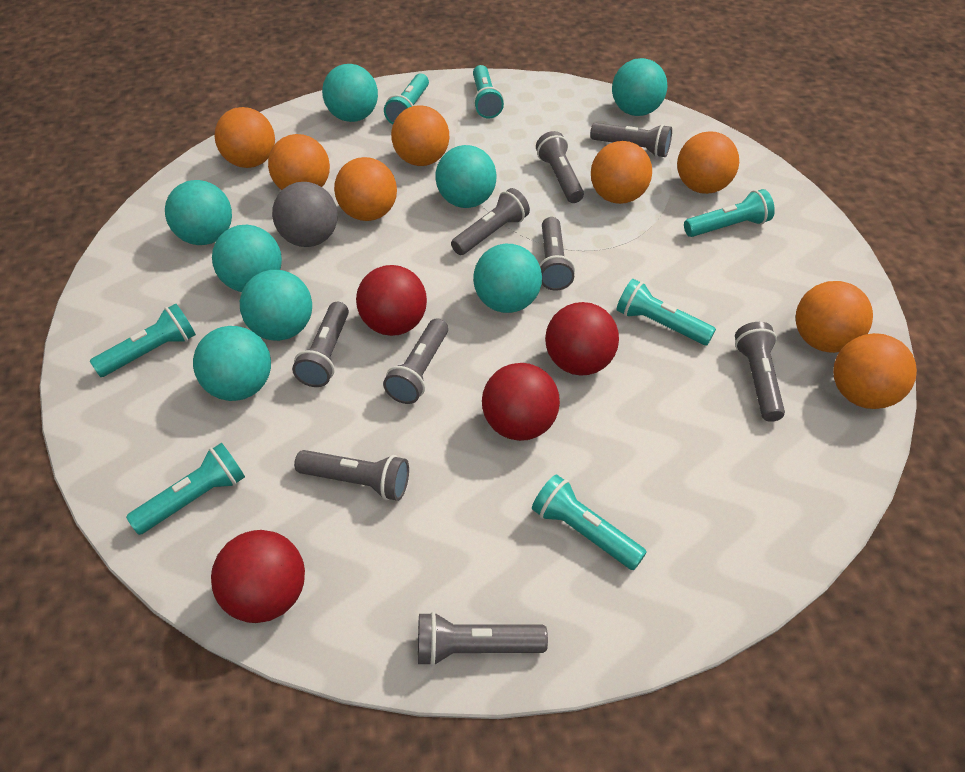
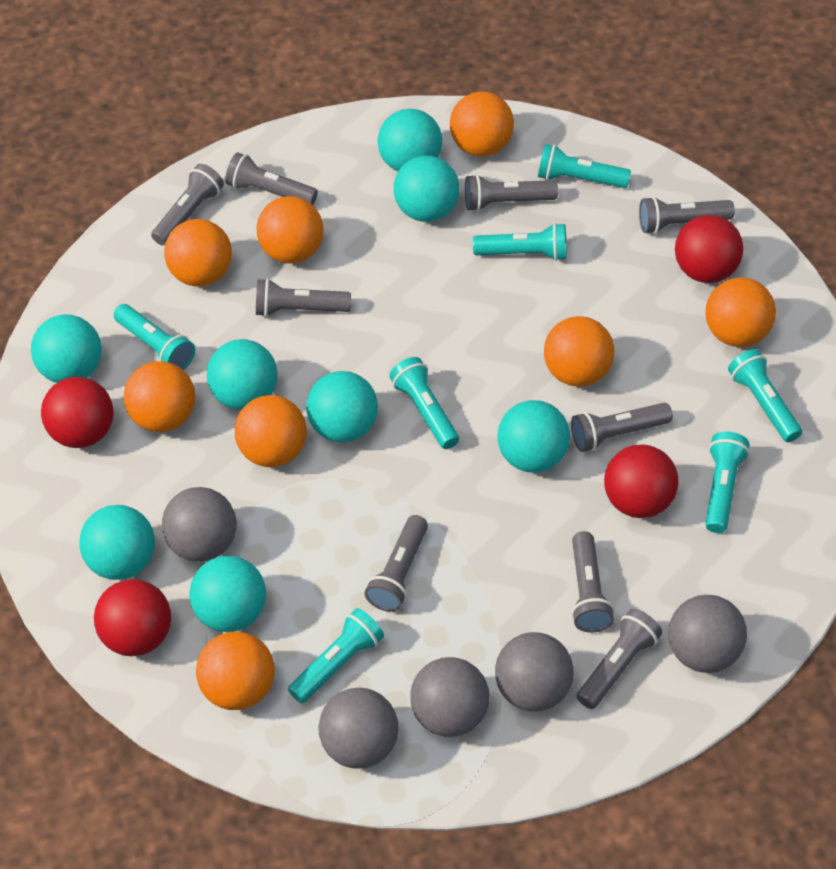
grey ball: 1 -> 5

